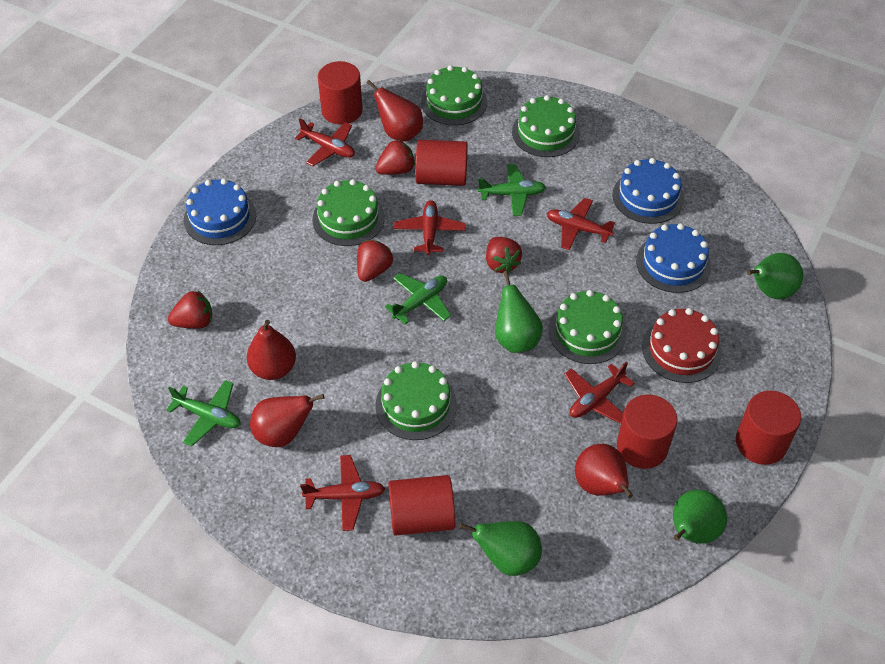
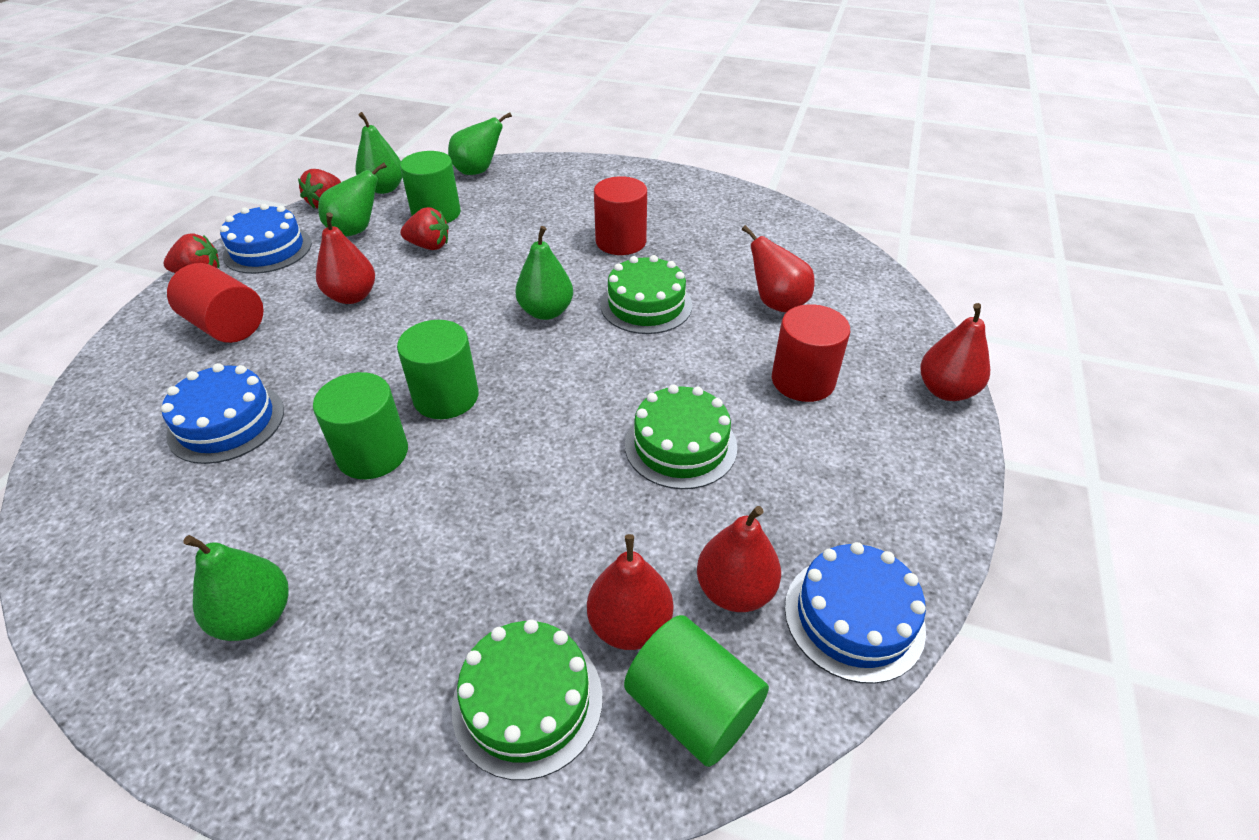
green cake: 5 -> 3
green cylinder: 0 -> 4
green pear: 4 -> 5
green plane: 3 -> 0
red cake: 1 -> 0
red cylinder: 5 -> 3
red pear: 4 -> 5
red plane: 5 -> 0
red strawberry: 4 -> 3

